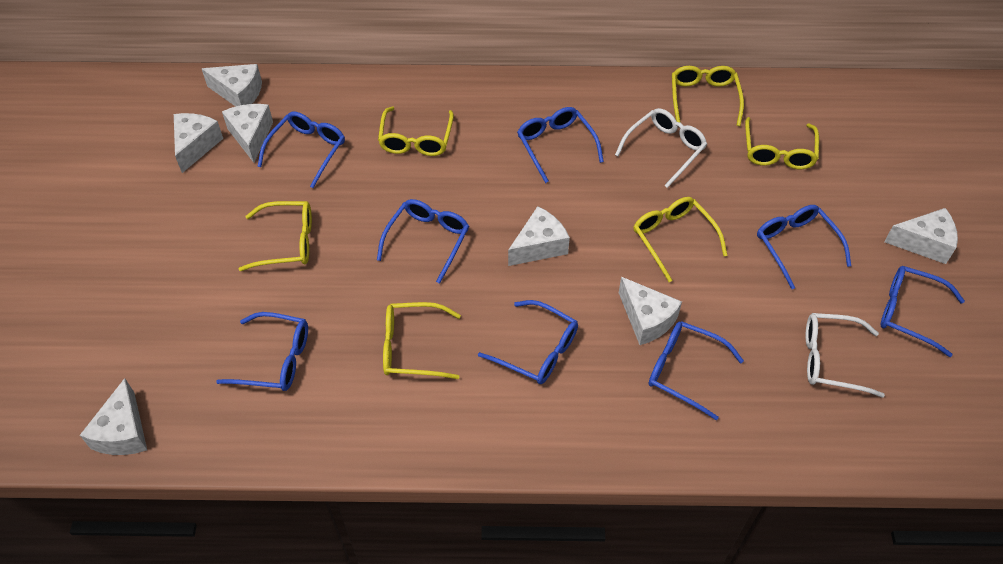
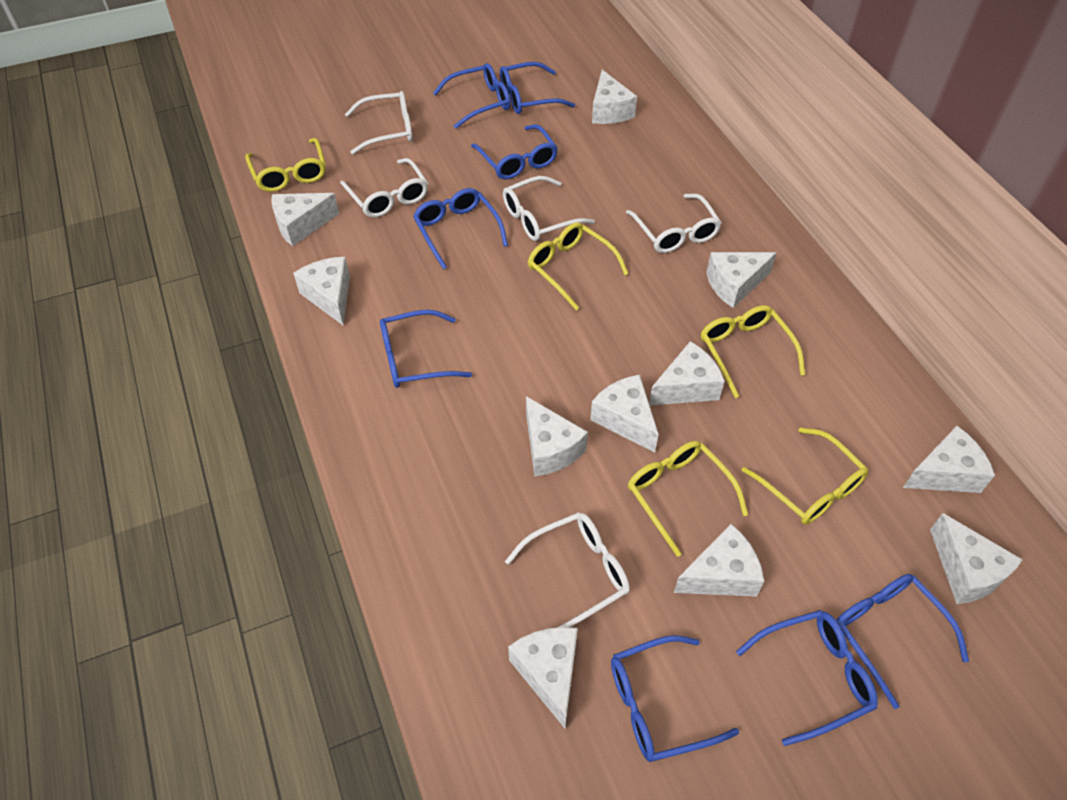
white cheese: 7 -> 11
white glasses: 2 -> 5
yellow glasses: 6 -> 5

